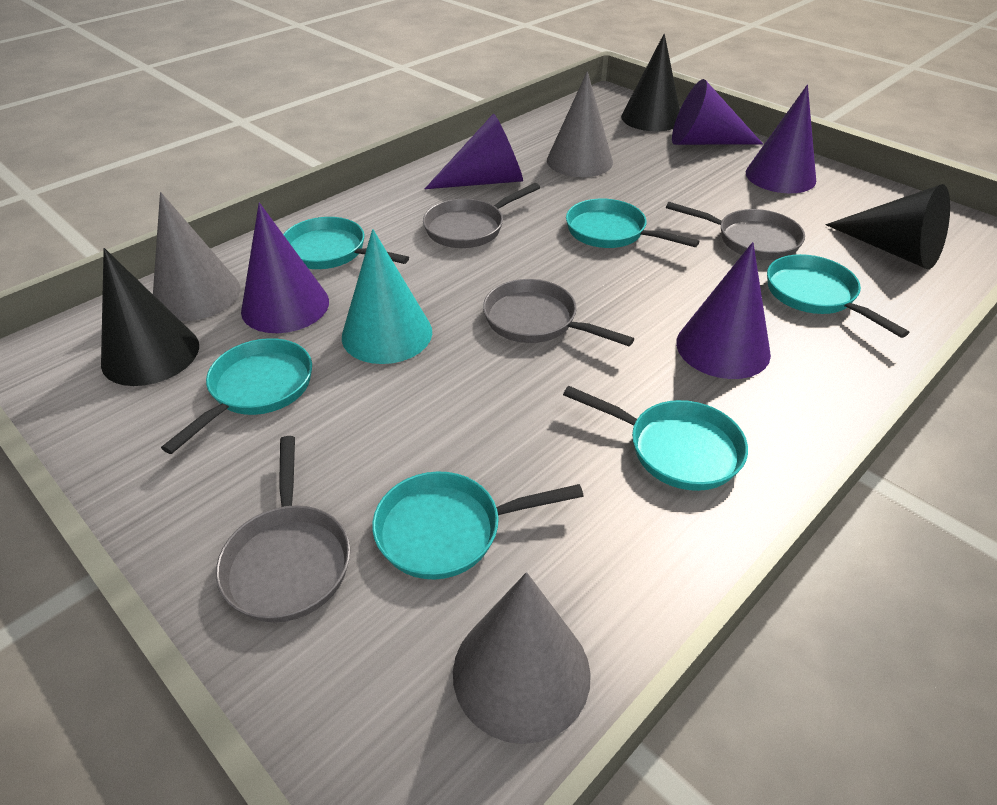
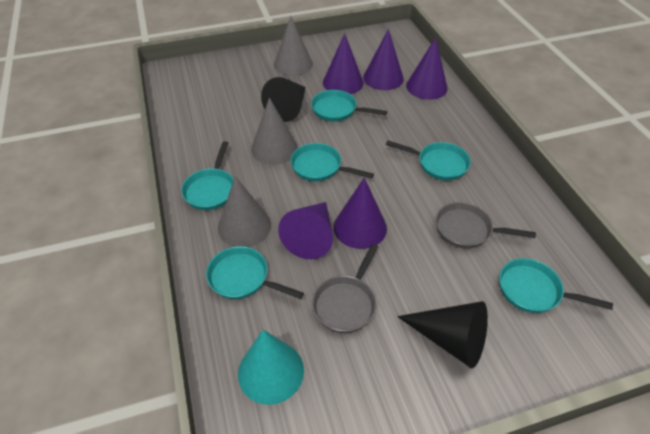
black cone: 3 -> 2
grey pan: 4 -> 2

